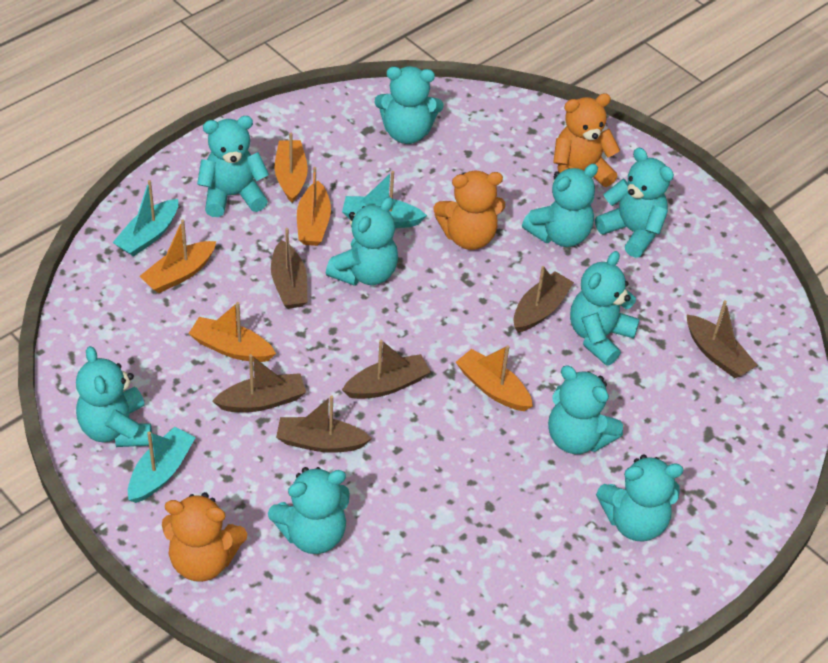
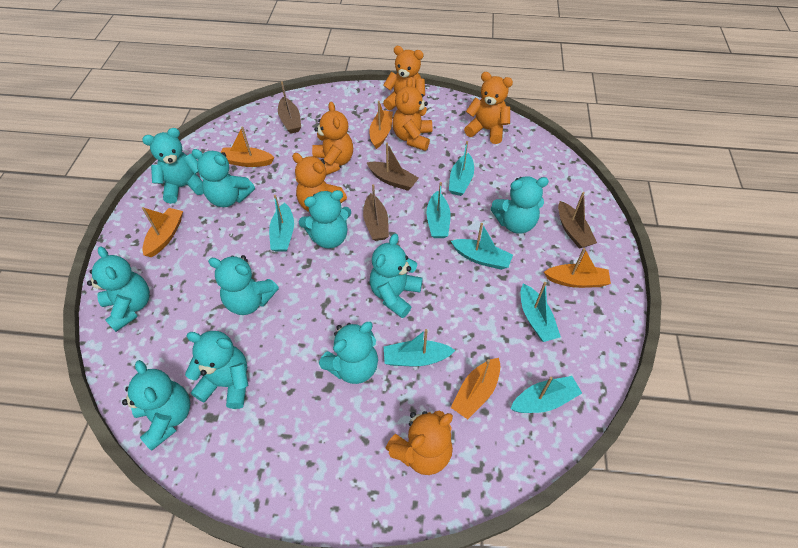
brown boat: 6 -> 4
orange teddy bear: 3 -> 6
turquoise boat: 3 -> 7

